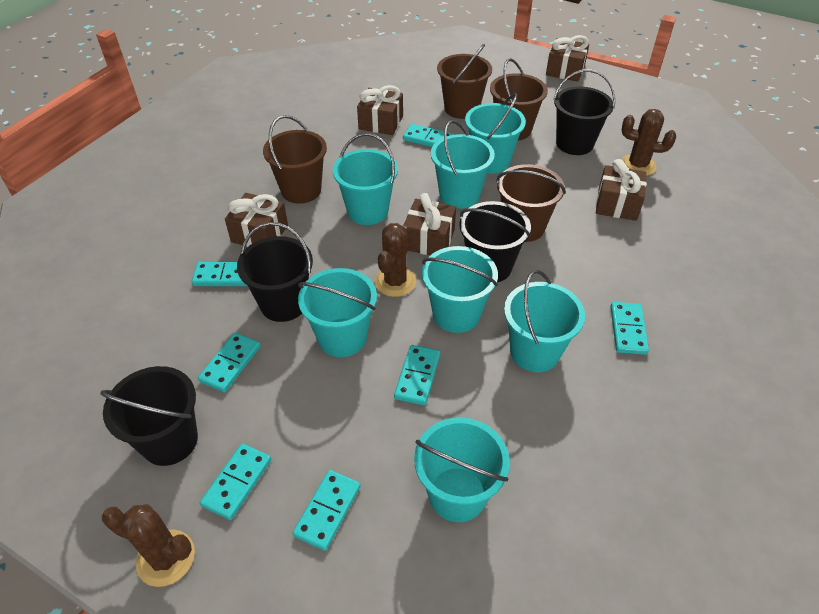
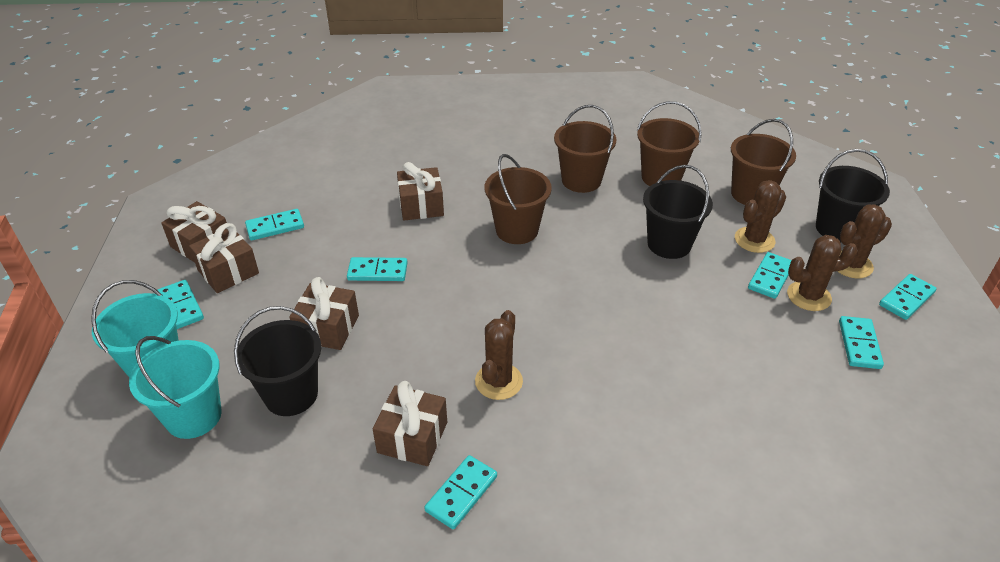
black bucket: 4 -> 3
brown cactus: 3 -> 4
turquoise bucket: 7 -> 2

